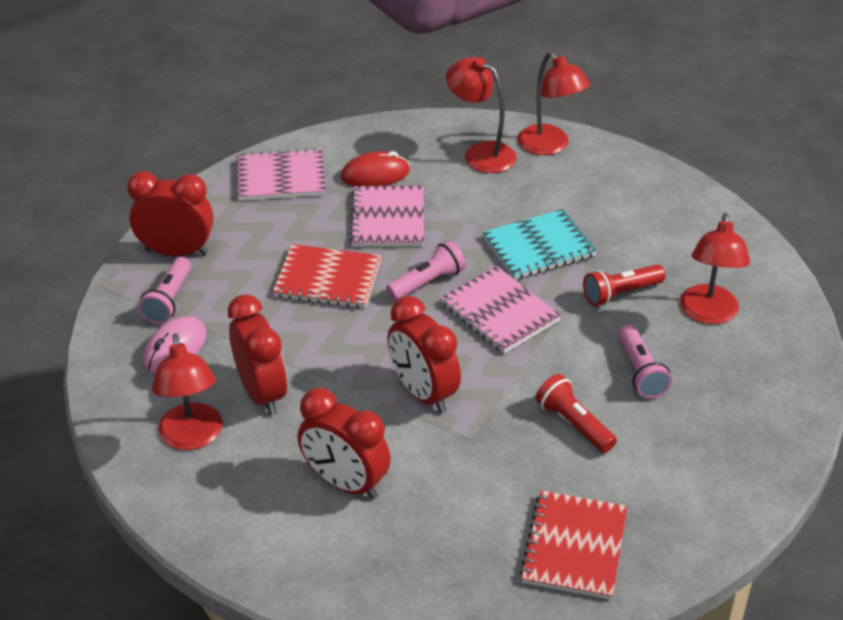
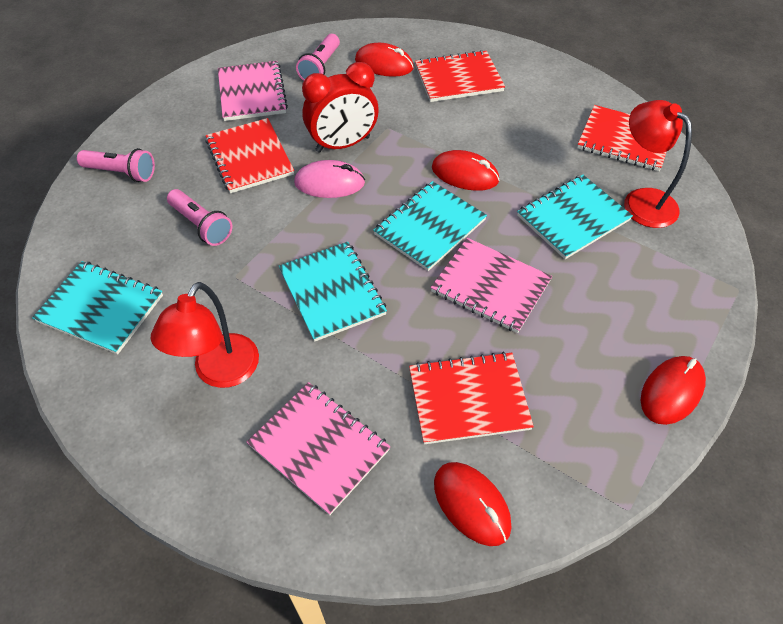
red clock: 4 -> 1
red flashlight: 2 -> 0
red lamp: 4 -> 2
red mouse: 1 -> 4
red notebook: 2 -> 4
turquoise notebook: 1 -> 4

